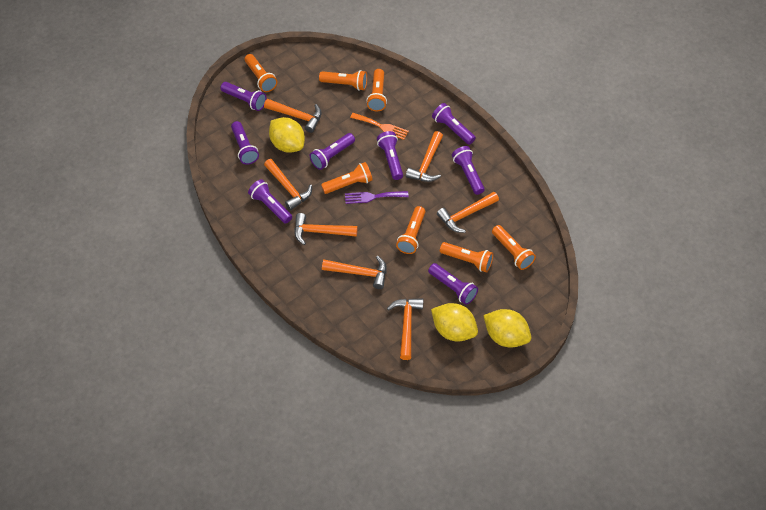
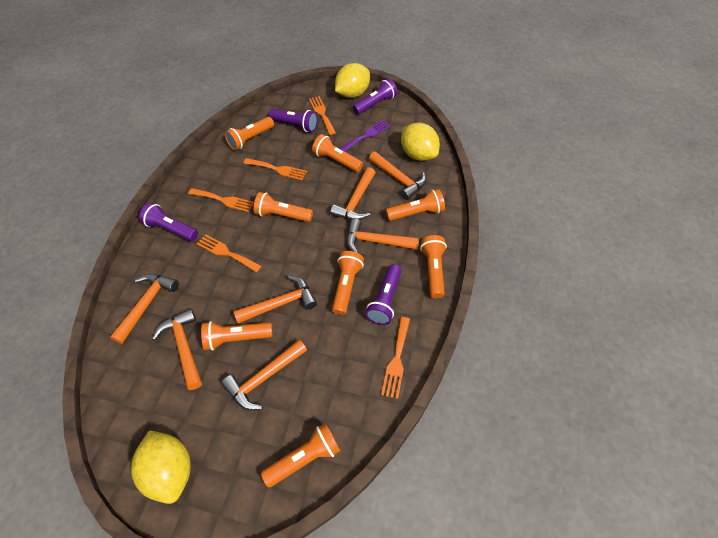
orange flashlight: 7 -> 8
orange fork: 1 -> 5
purple flashlight: 8 -> 4

